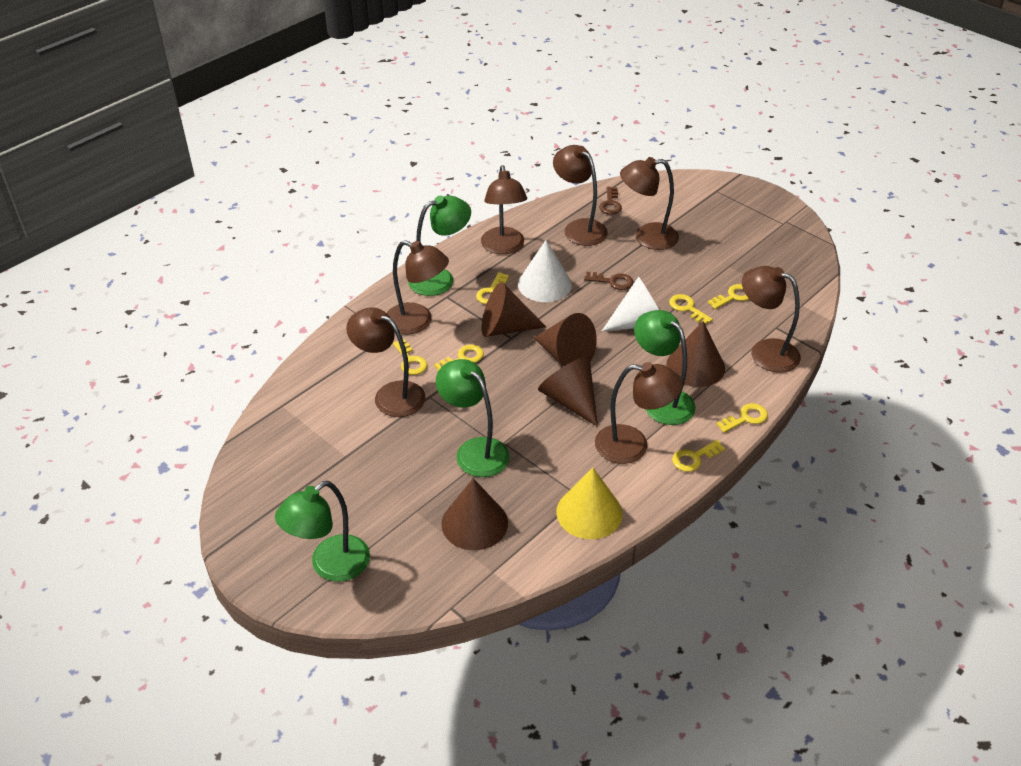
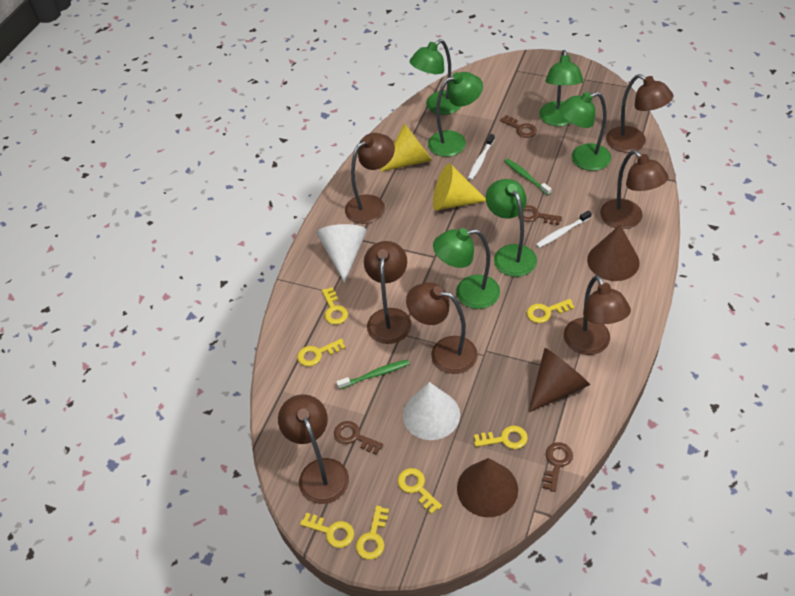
brown cone: 5 -> 3
brown key: 2 -> 4
green lamp: 4 -> 6
green toothbrush: 0 -> 2
white toothbrush: 0 -> 2
yellow cone: 1 -> 2

